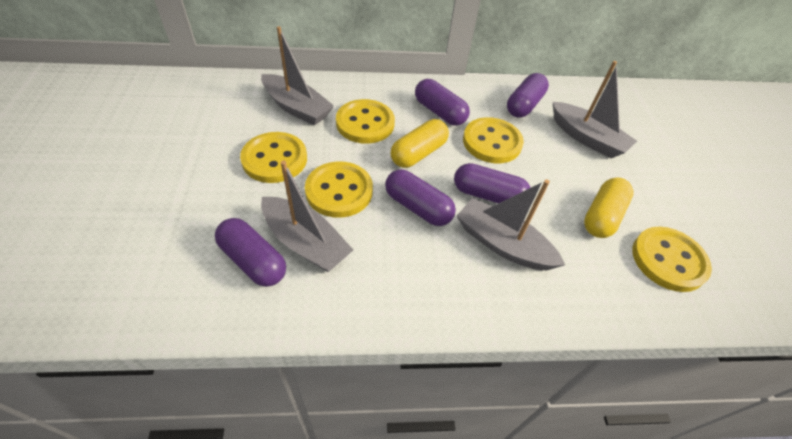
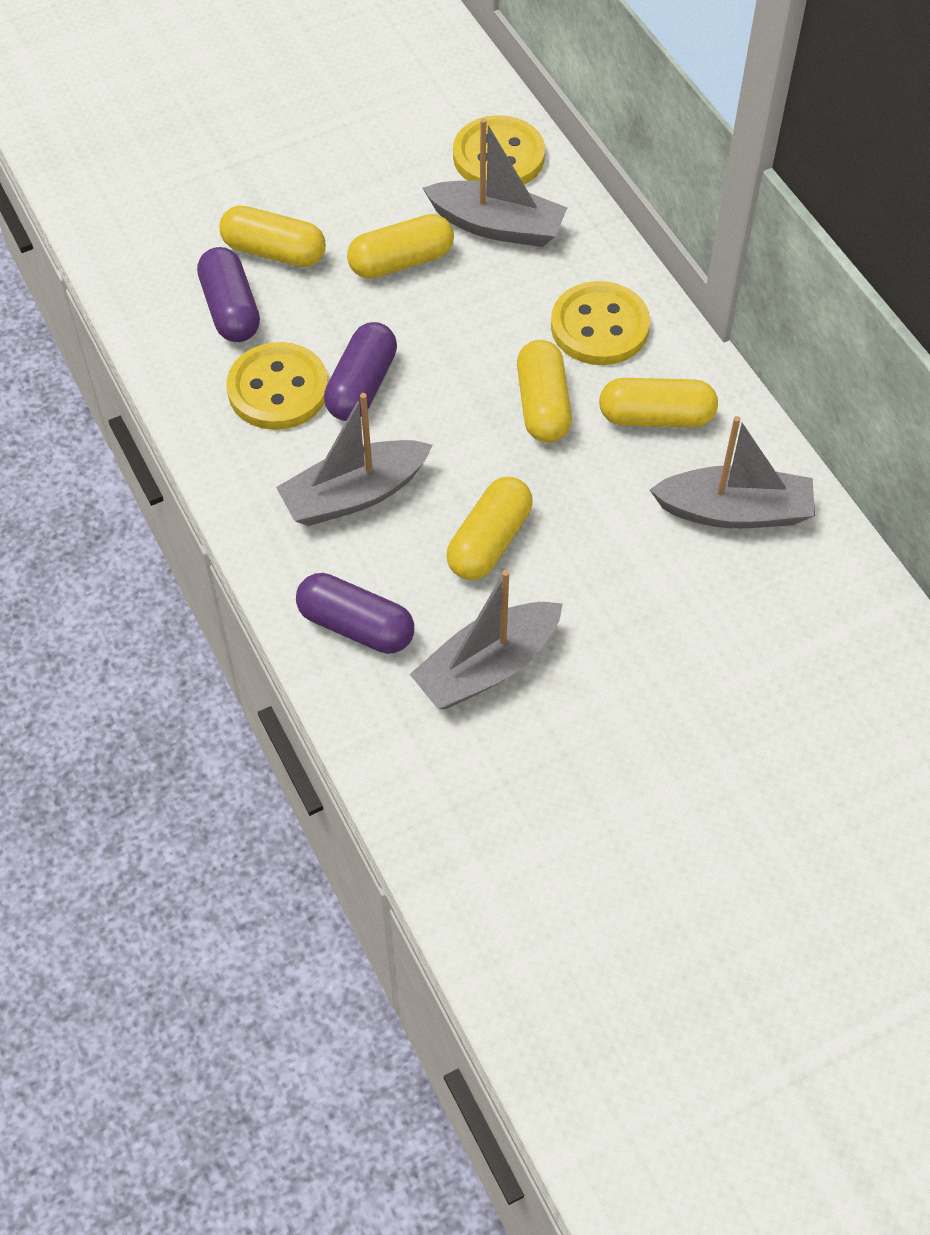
purple capsule: 5 -> 3
yellow button: 5 -> 3
yellow capsule: 2 -> 5

